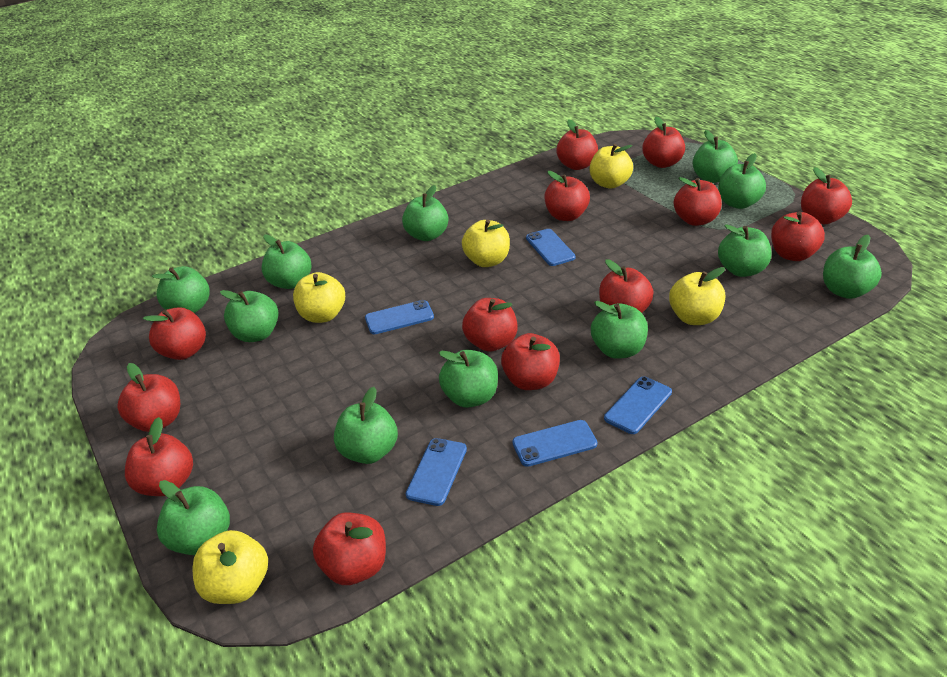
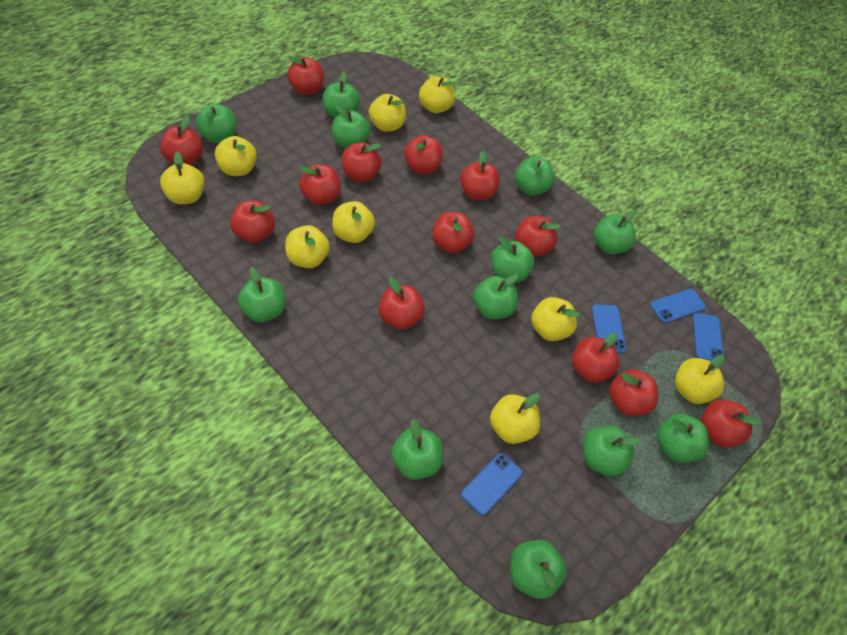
blue phone: 5 -> 4
yellow apple: 5 -> 9

